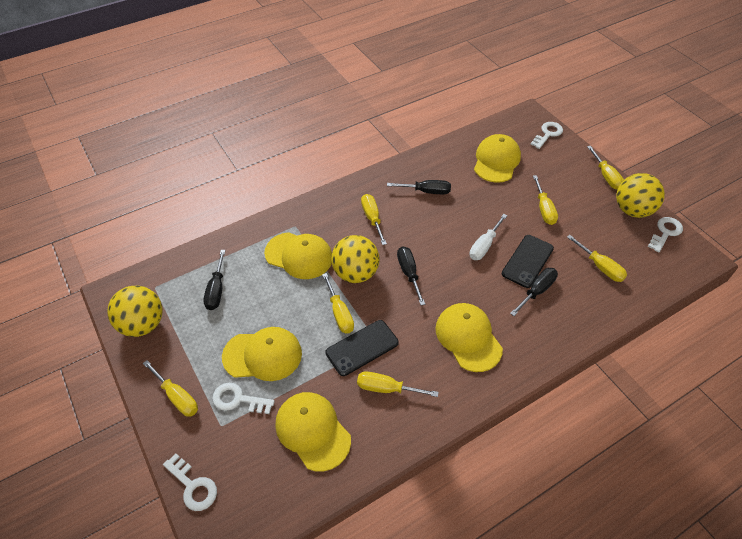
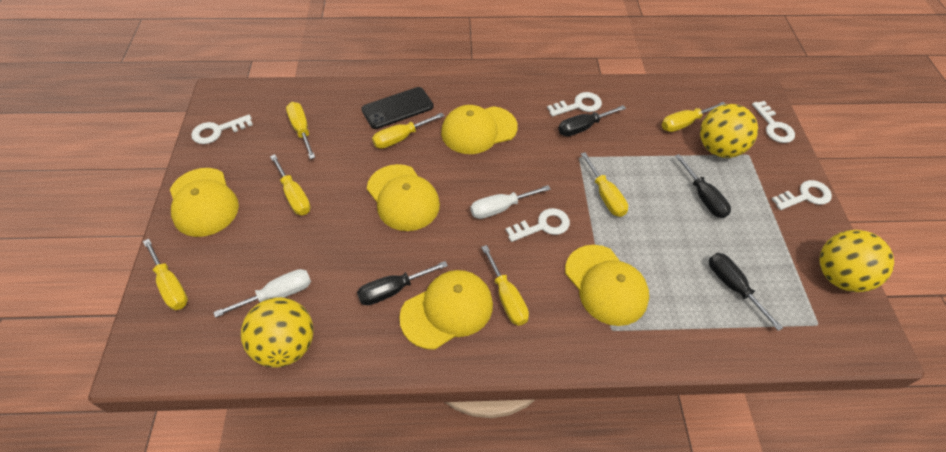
black phone: 2 -> 1
white key: 4 -> 5
white screwdriver: 1 -> 2

